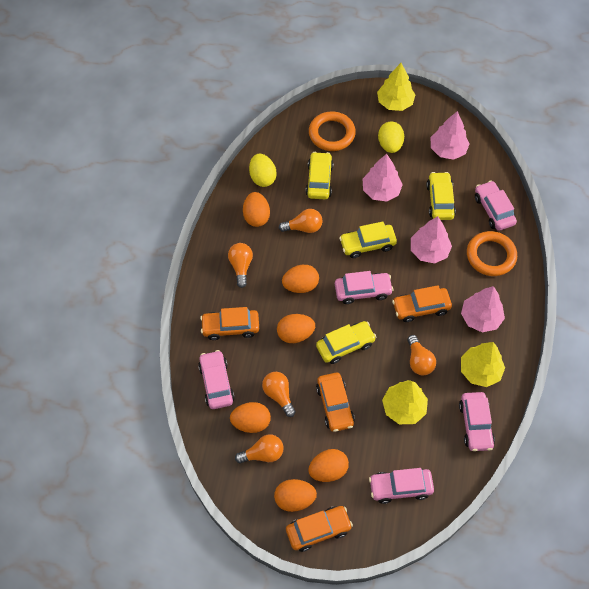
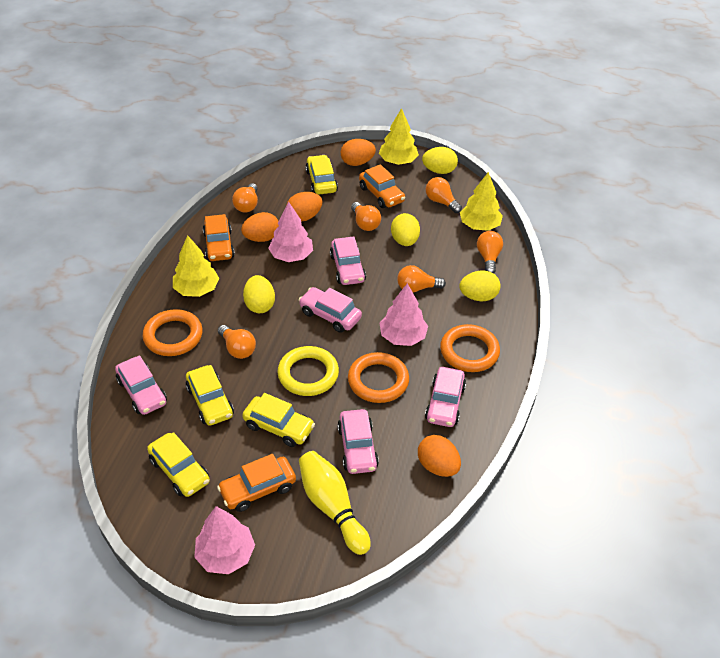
orange car: 4 -> 3
orange egg: 6 -> 4
orange light bulb: 5 -> 6
orange ring: 2 -> 3
pink tree: 4 -> 3
yellow bowling pin: 0 -> 1
yellow egg: 2 -> 4
yellow ring: 0 -> 1

